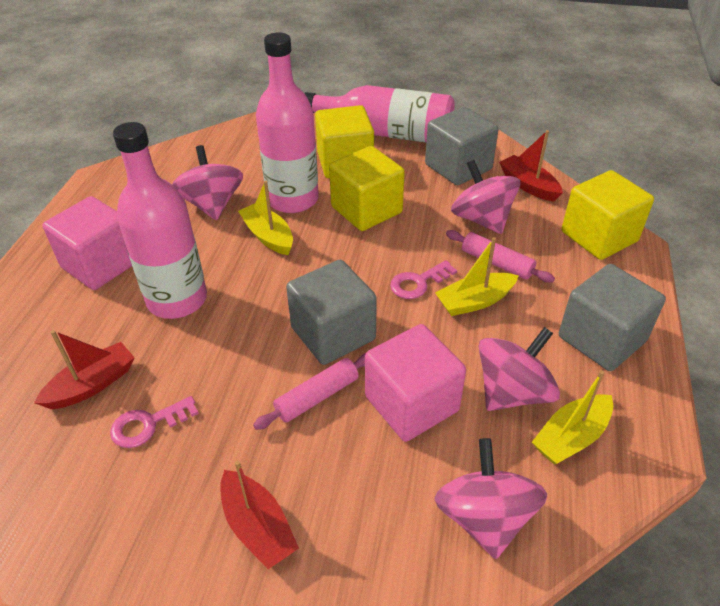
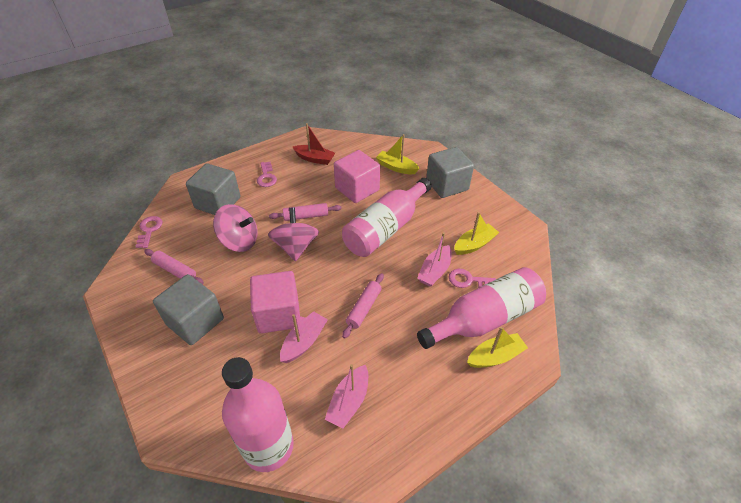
pink boat: 0 -> 3
pink key: 2 -> 3
pink rolling pin: 2 -> 3
pink spinning top: 4 -> 2
red boat: 3 -> 1
yellow cube: 3 -> 0

